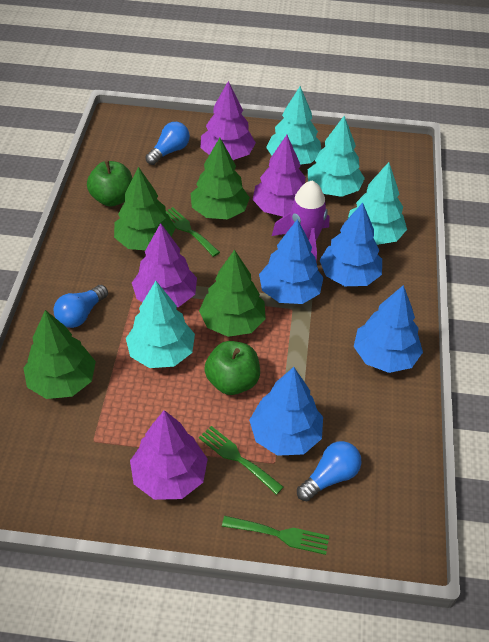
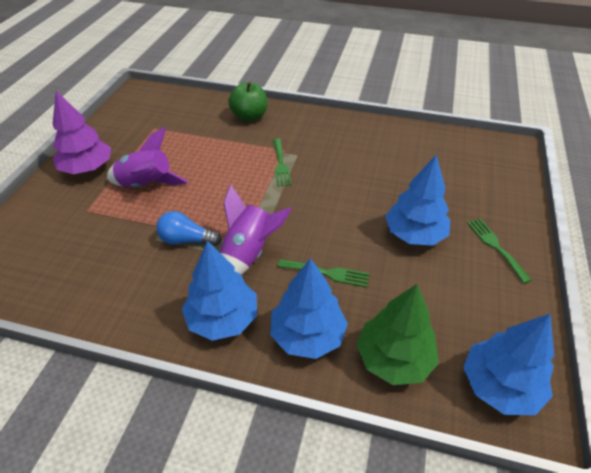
blue light bulb: 3 -> 1
green apple: 2 -> 1
green tree: 4 -> 1
purple rocket: 1 -> 2
purple tree: 4 -> 1
turquoise tree: 4 -> 0

